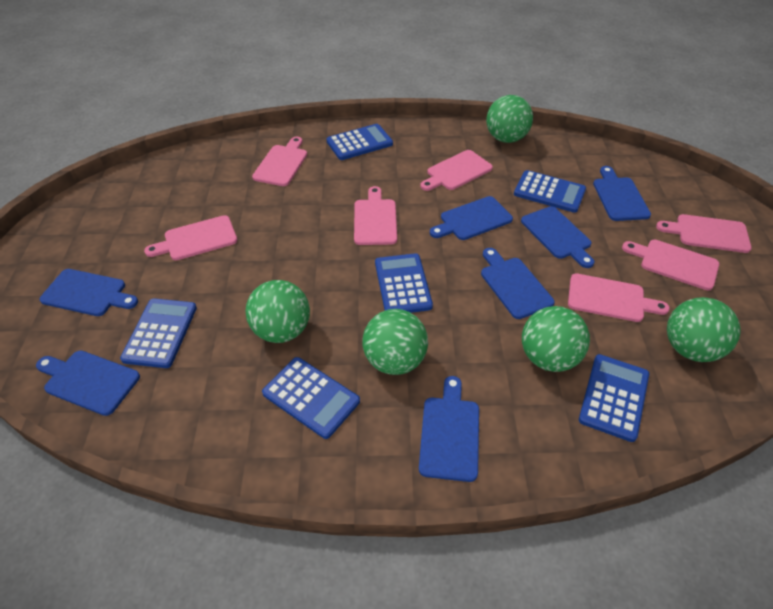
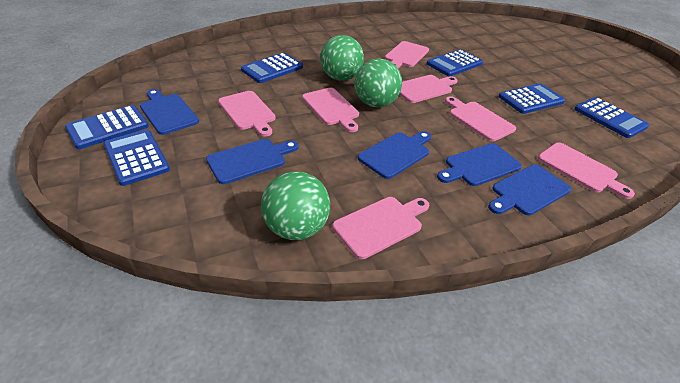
blue cutting board: 7 -> 5
green ball: 5 -> 3

